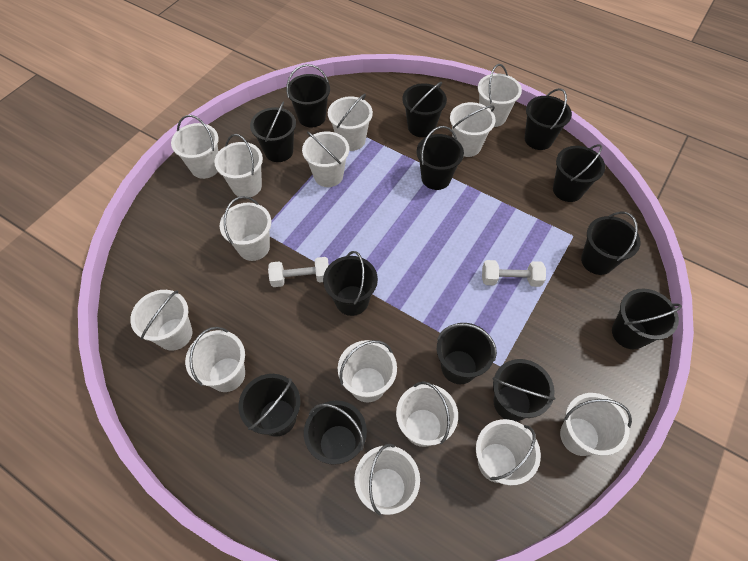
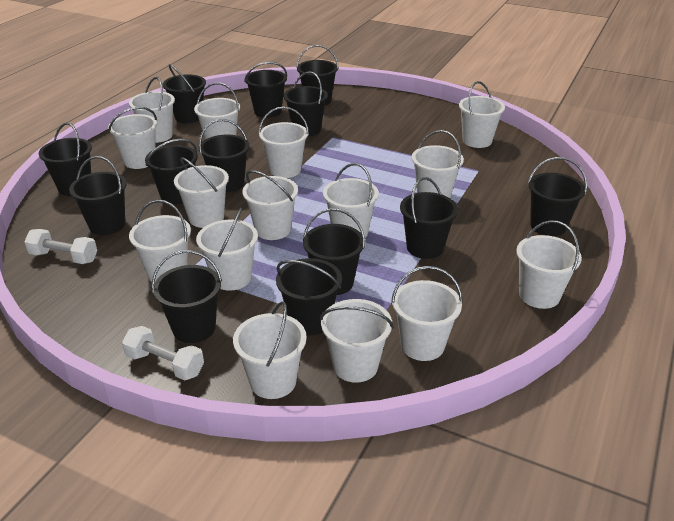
white bucket: 14 -> 15

